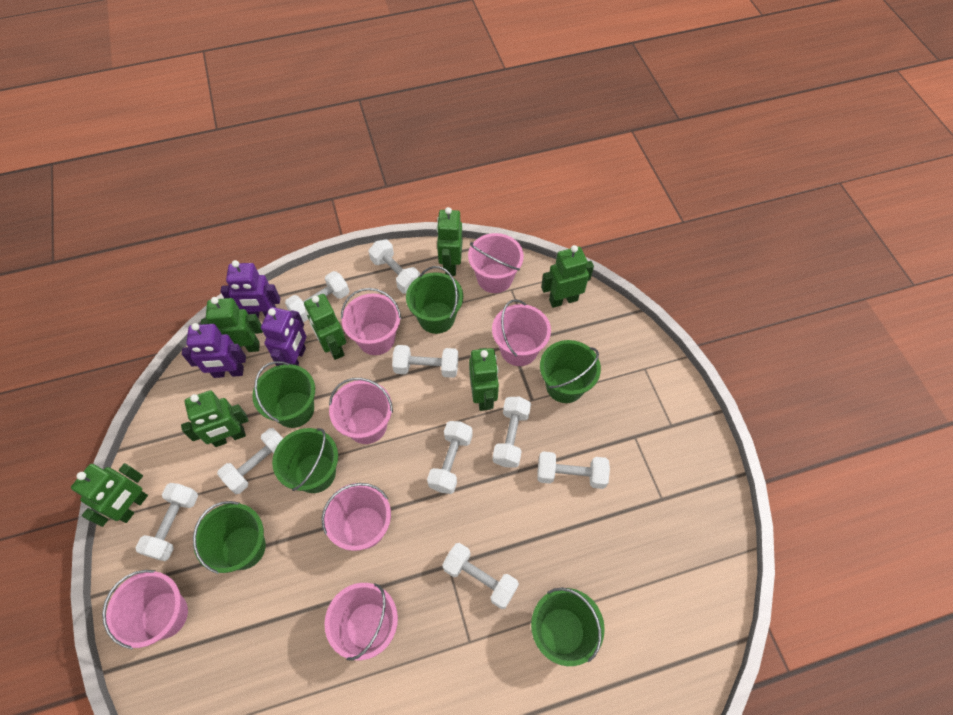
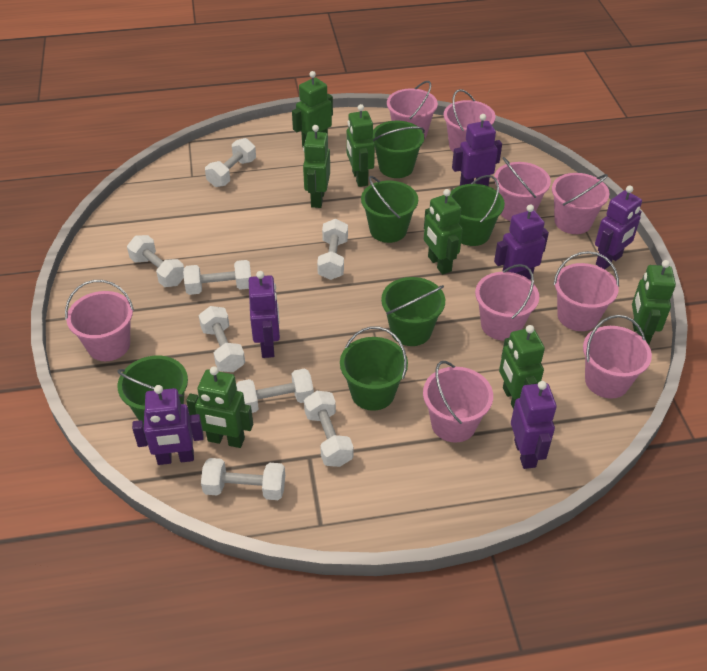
pink bucket: 7 -> 9
purple robot: 3 -> 6
white dumbbell: 9 -> 8

